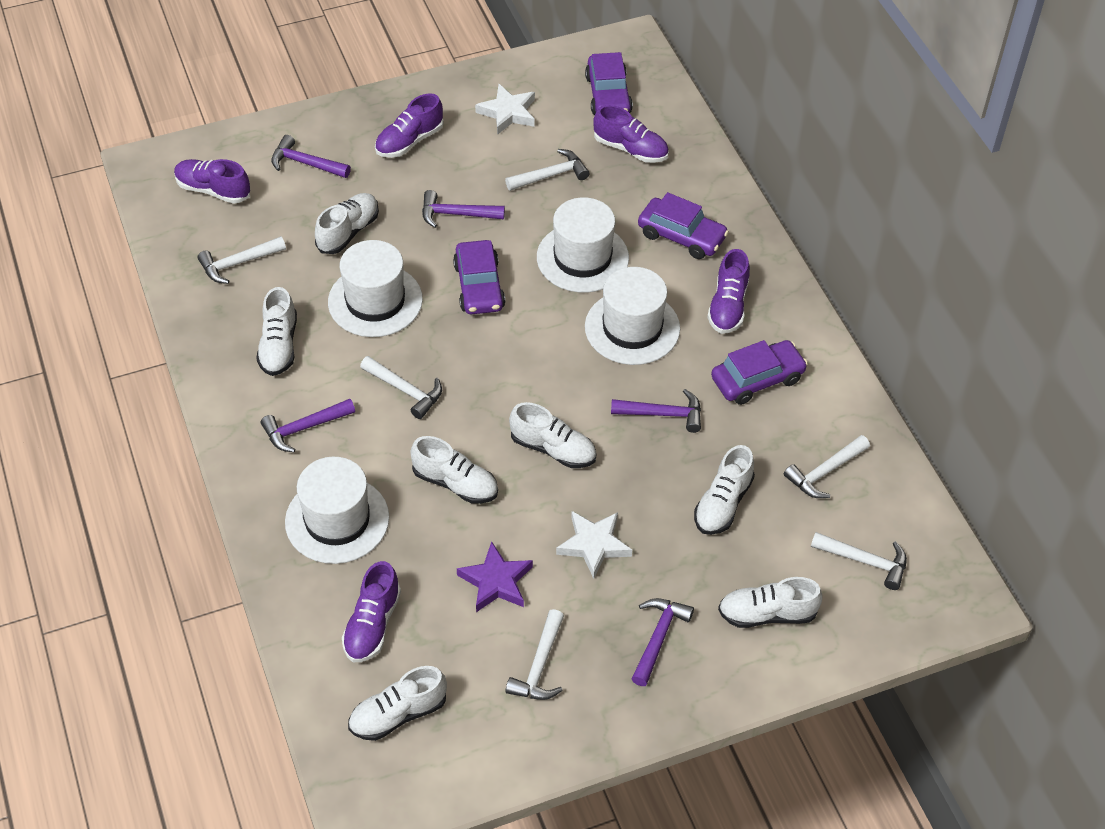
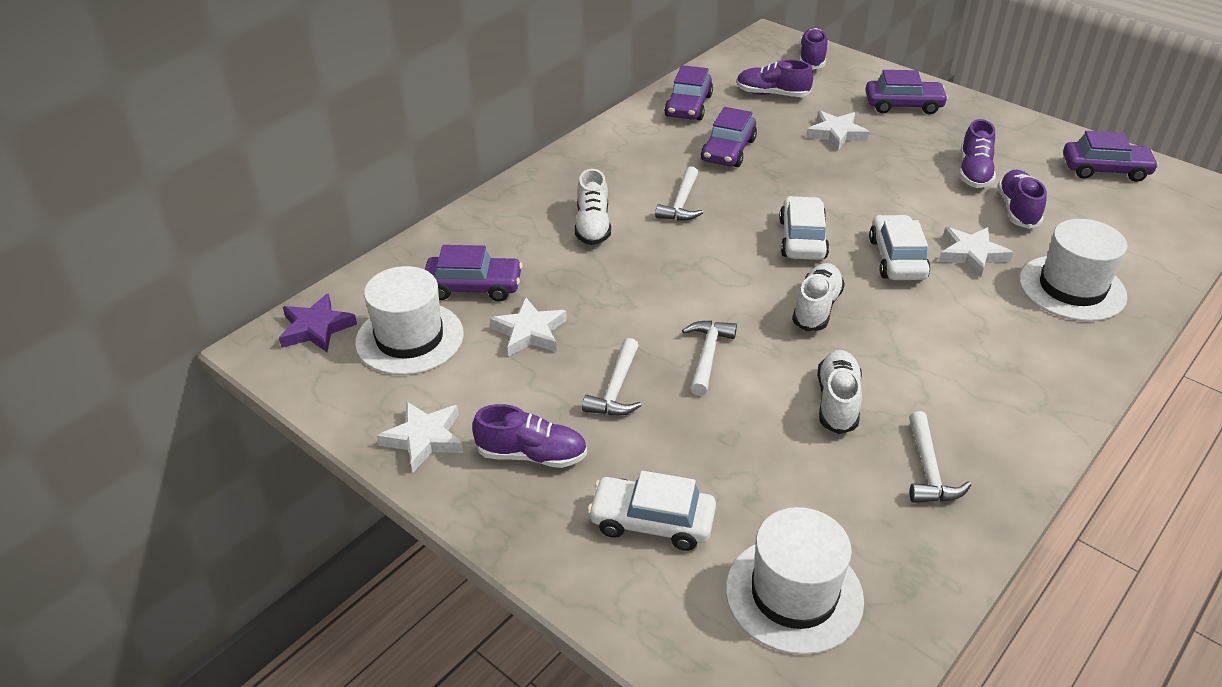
purple car: 4 -> 5
purple hammer: 5 -> 0
white car: 0 -> 3
white hammer: 6 -> 4
white hat: 4 -> 3
white shoe: 7 -> 3
white star: 2 -> 4

